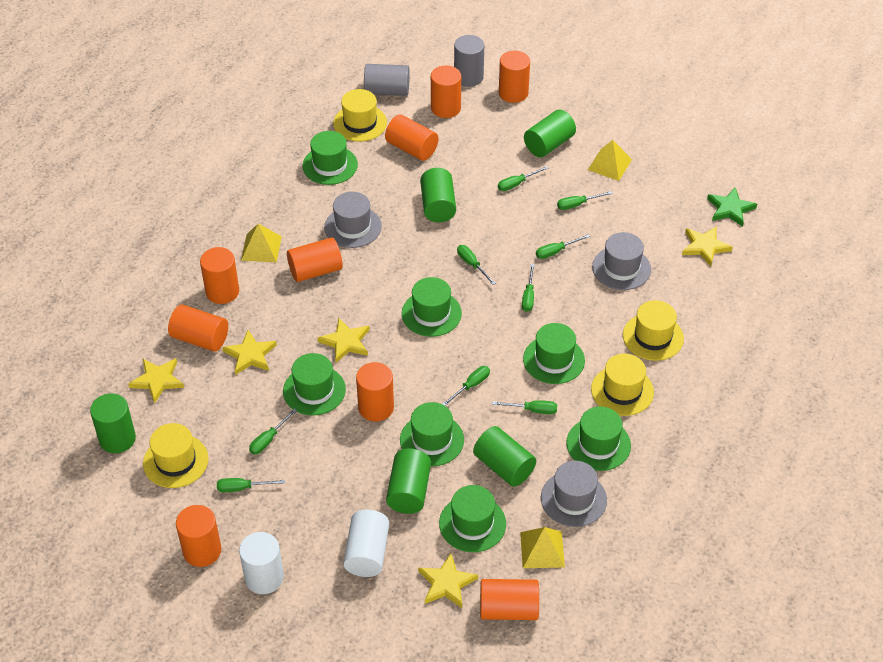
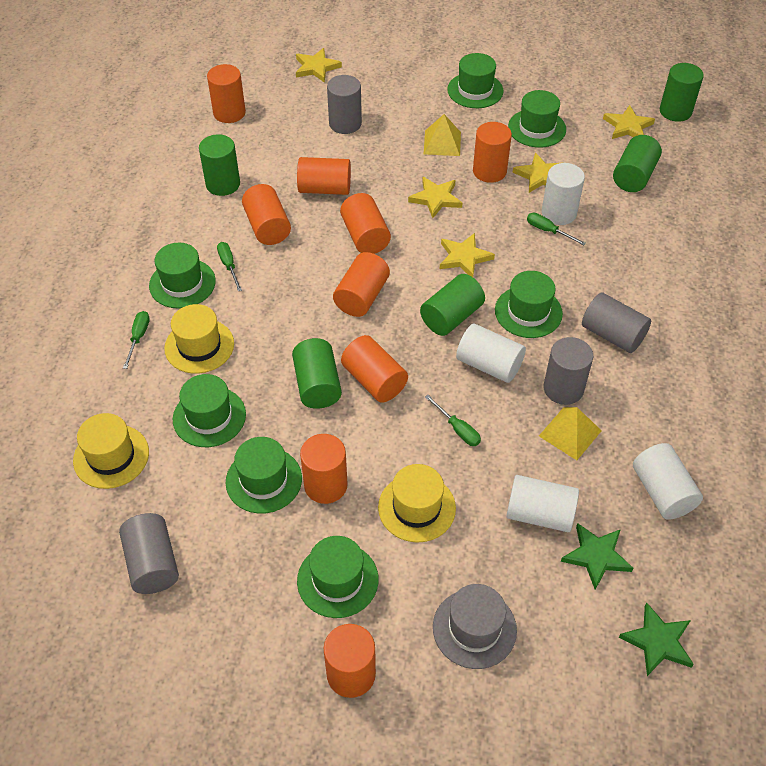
green screwdriver: 9 -> 4
green star: 1 -> 2
grey cylinder: 2 -> 4
grey hat: 3 -> 1
white cylinder: 2 -> 4
yellow hat: 4 -> 3
yellow pyramid: 3 -> 2

